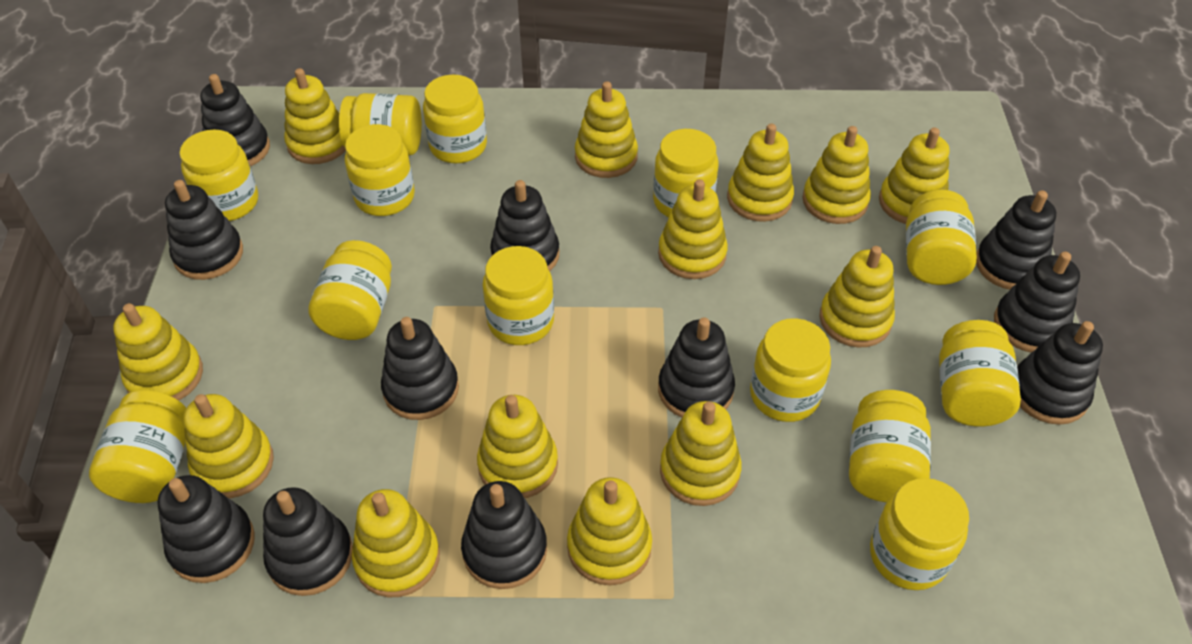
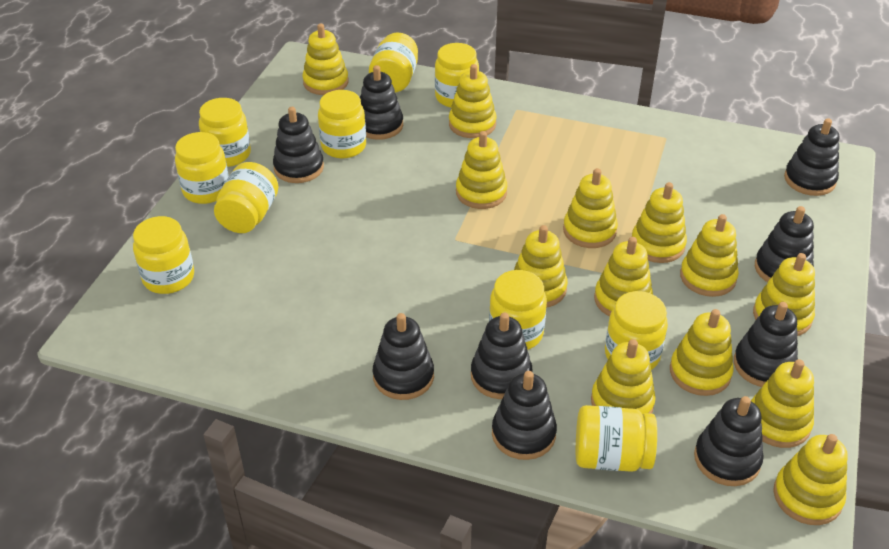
black stacking toy: 11 -> 9
yellow jar: 13 -> 10

